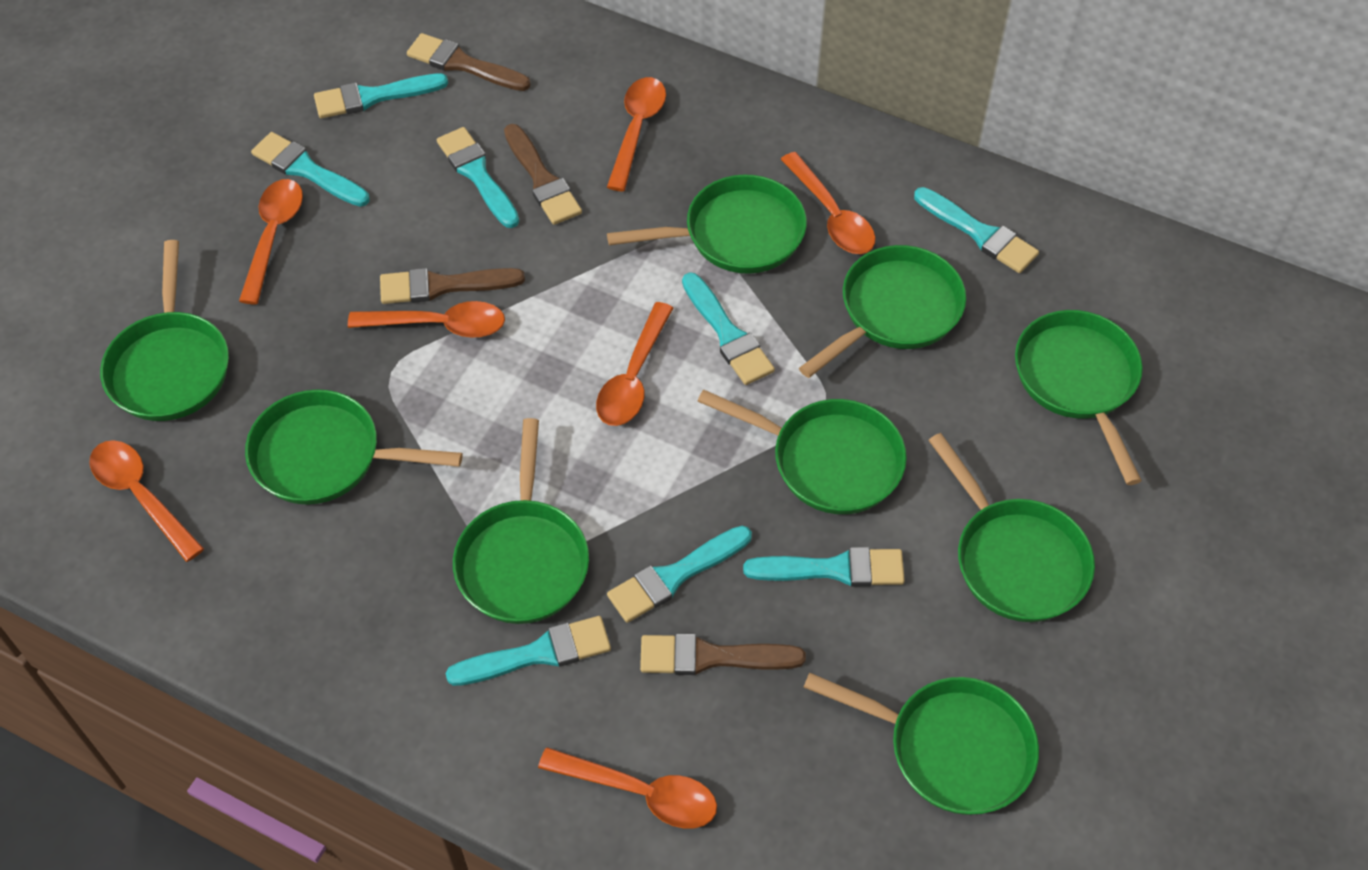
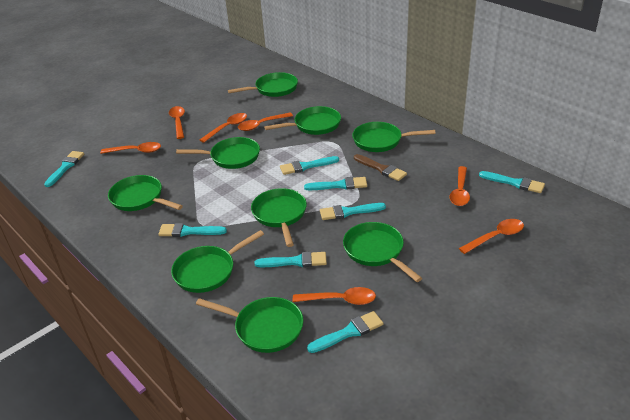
brown brush: 4 -> 1

